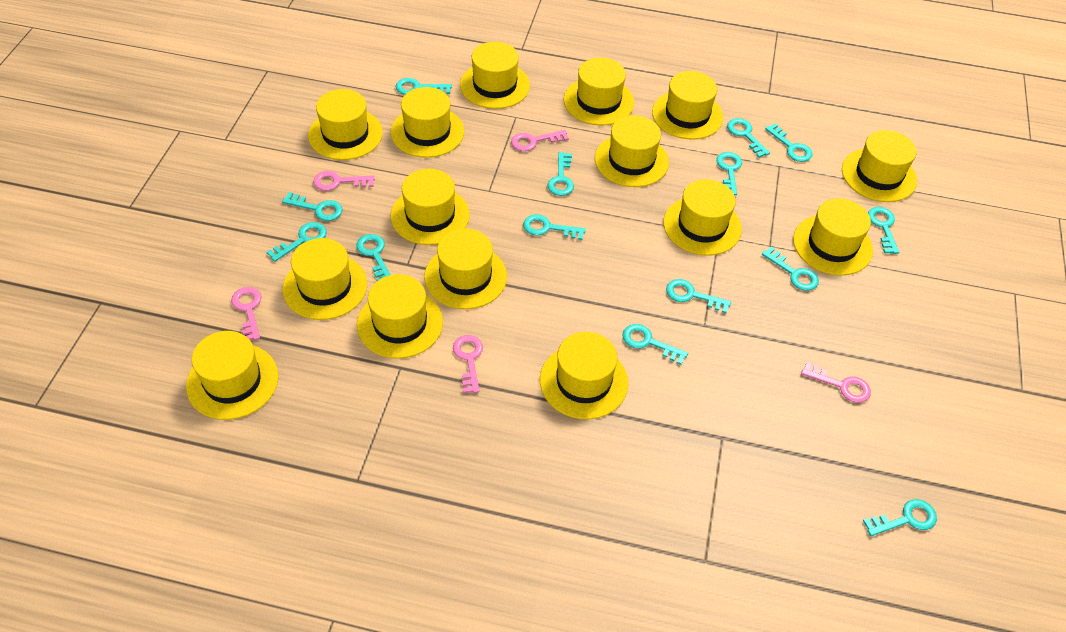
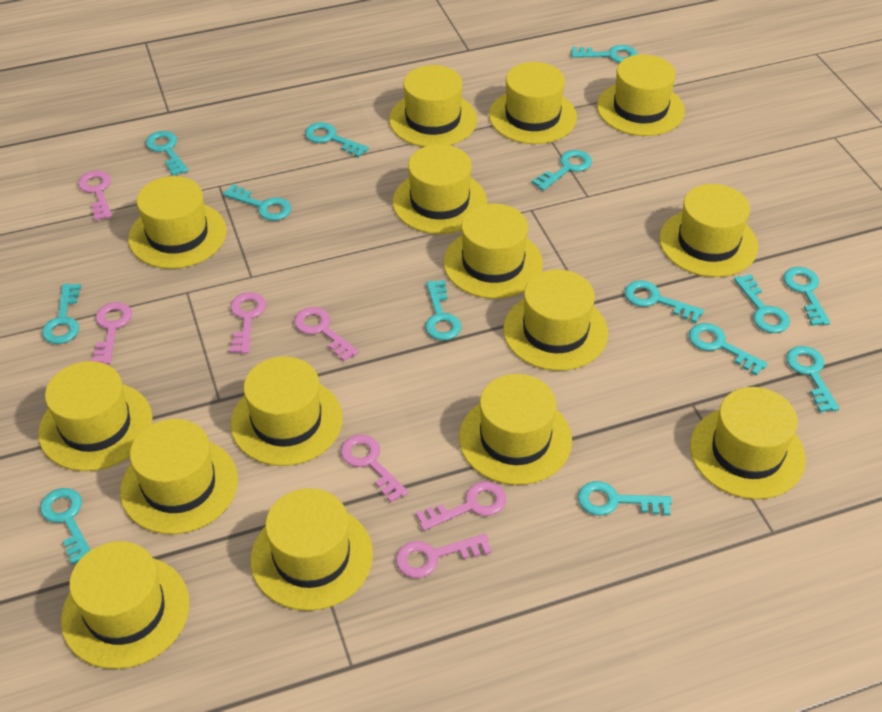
pink key: 5 -> 7

